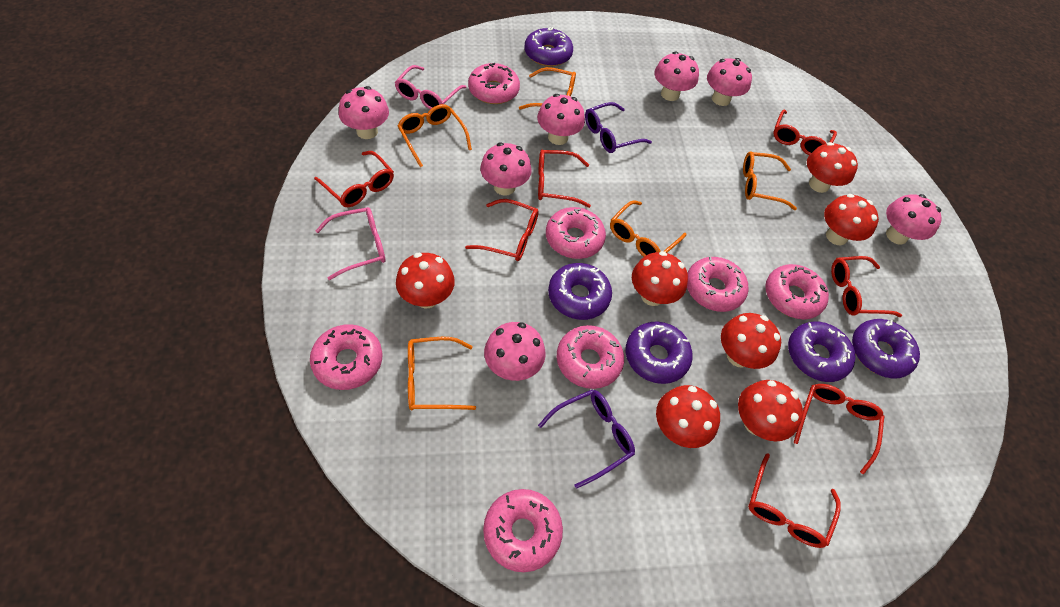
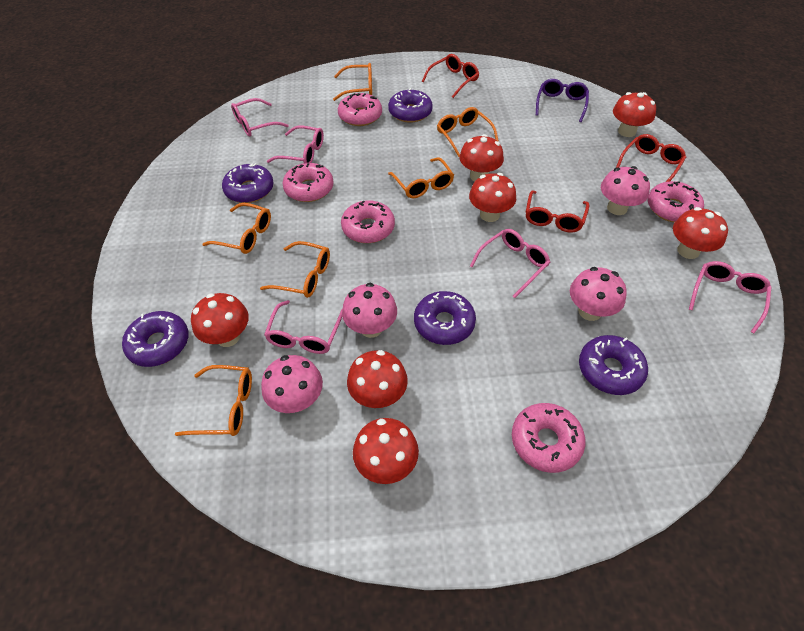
orange glasses: 5 -> 6
pink donut: 7 -> 5
pink glasses: 2 -> 5
pink mushroom: 7 -> 4
purple glasses: 2 -> 1
red glasses: 7 -> 3

